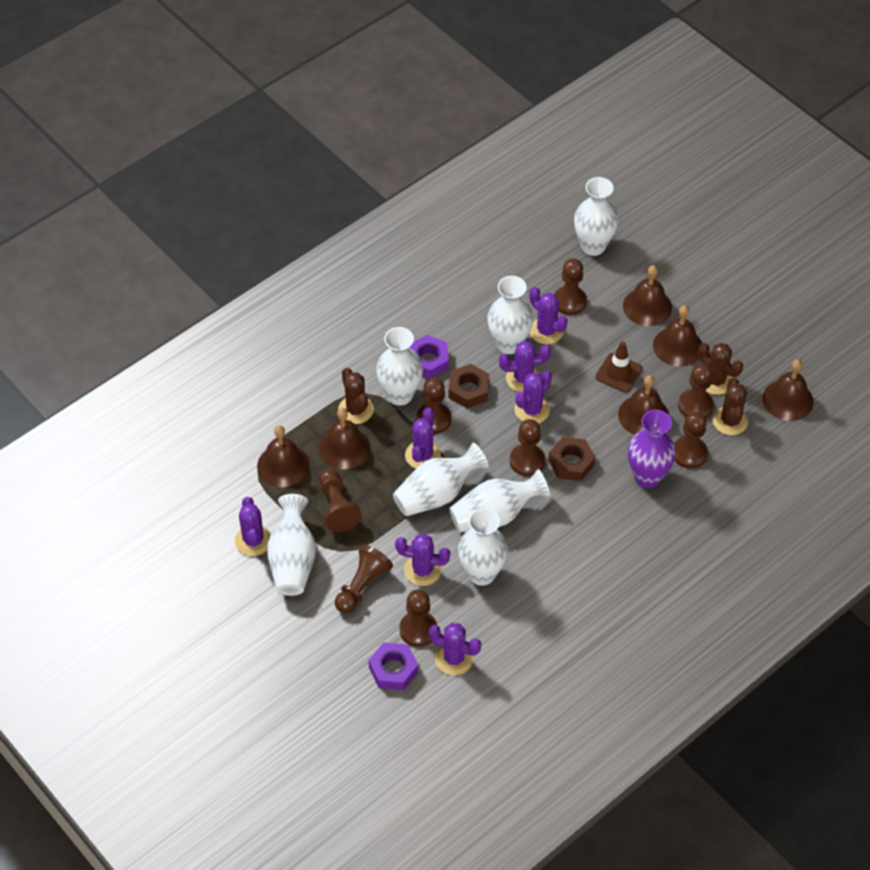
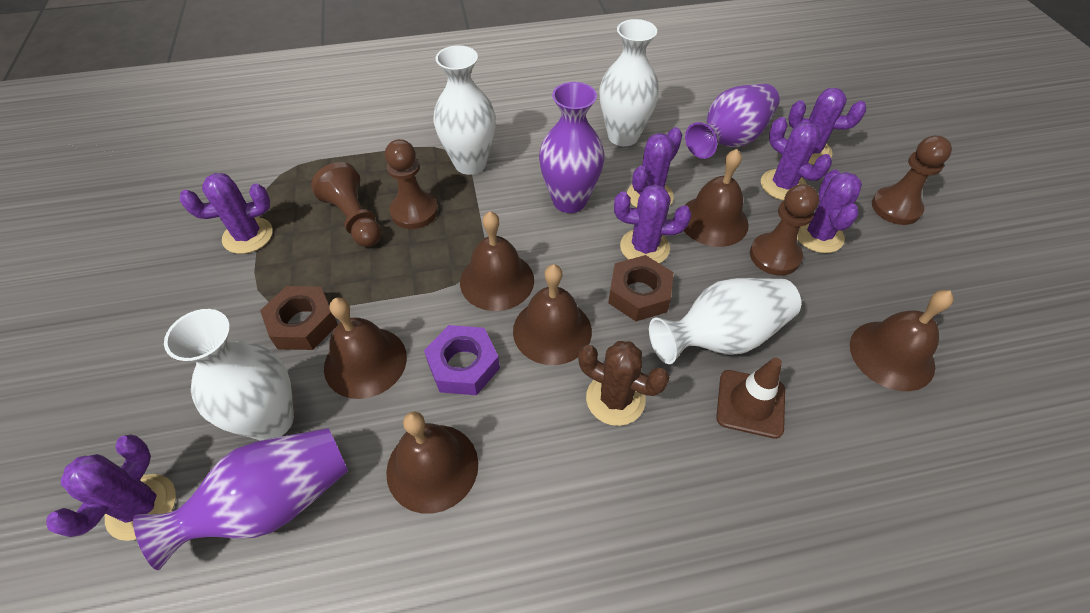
brown cactus: 3 -> 1
brown pawn: 8 -> 4
purple nut: 2 -> 1
purple vase: 1 -> 3
white vase: 7 -> 4

